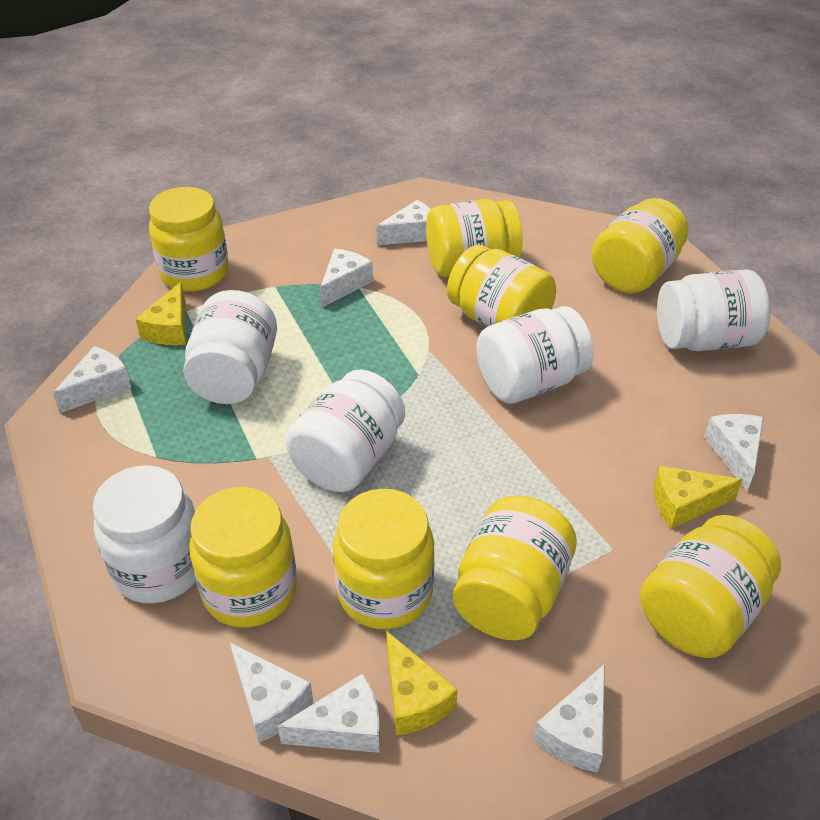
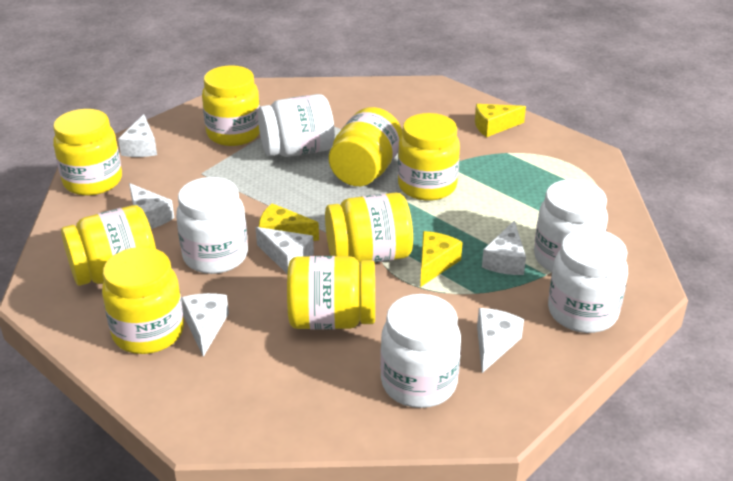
white cheese: 7 -> 6

